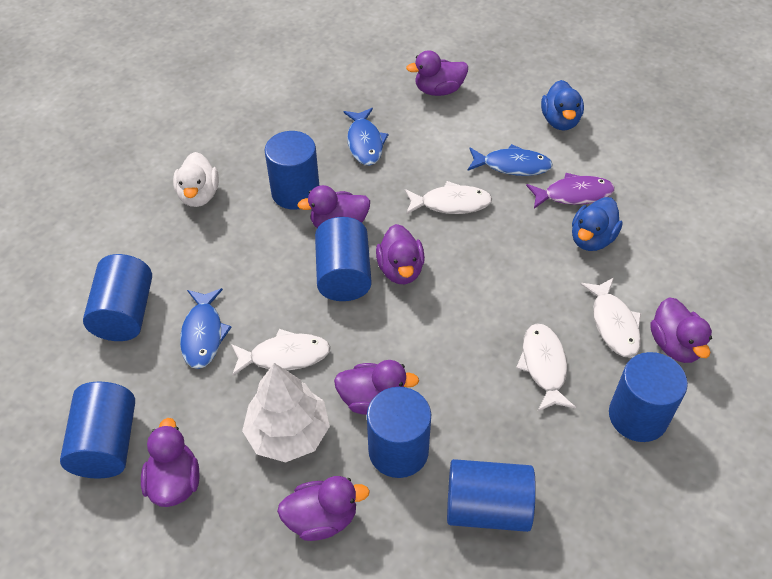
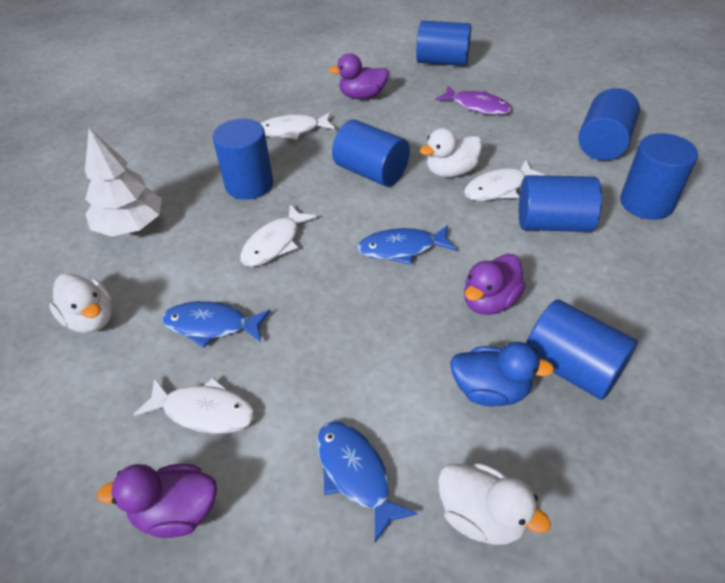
blue duck: 2 -> 1
purple duck: 7 -> 3
white duck: 1 -> 3

